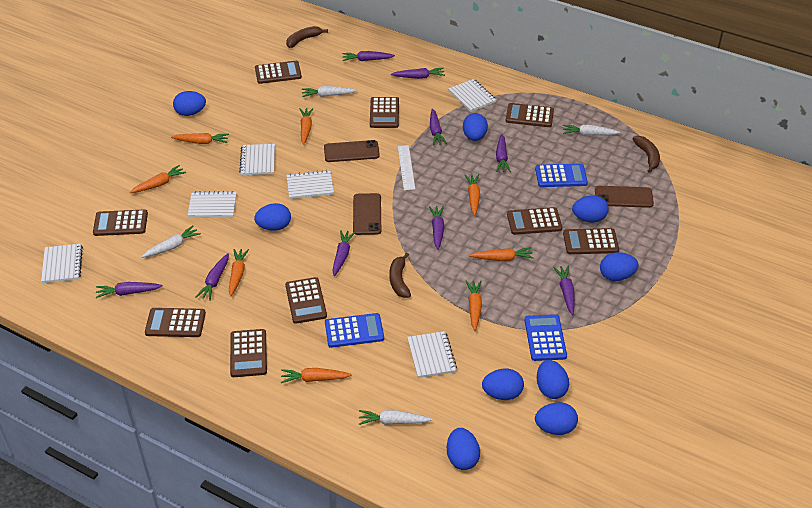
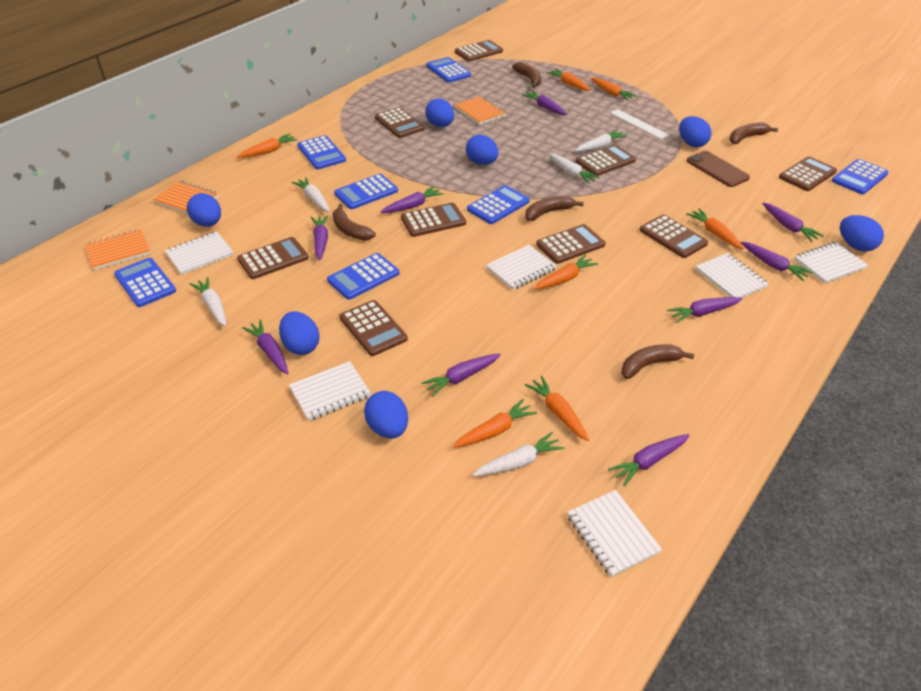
blue calculator: 3 -> 7
blue egg: 9 -> 7
brown banana: 3 -> 5
brown phone: 3 -> 1
orange carrot: 8 -> 7
orange notebook: 0 -> 3
white carrot: 4 -> 5

